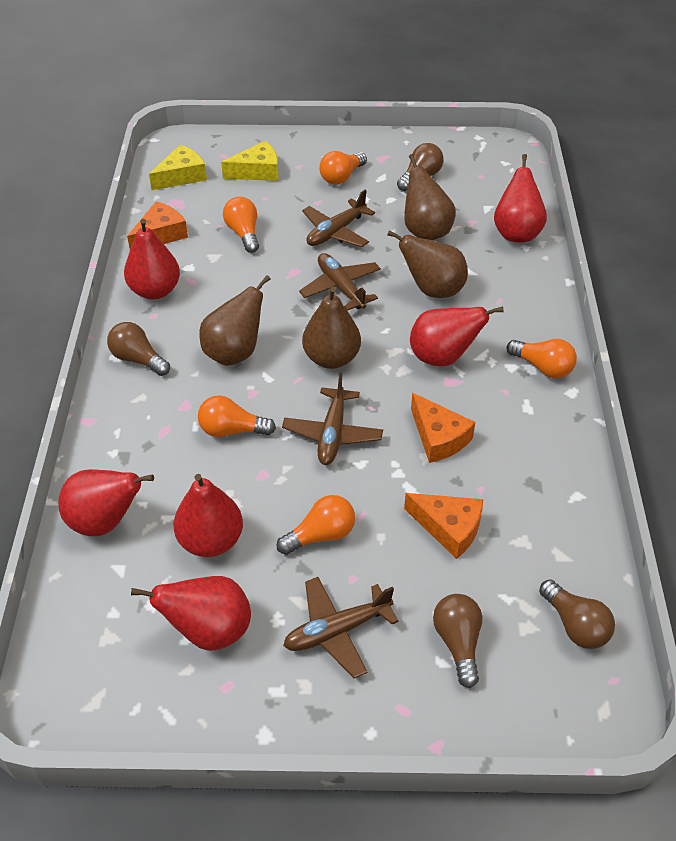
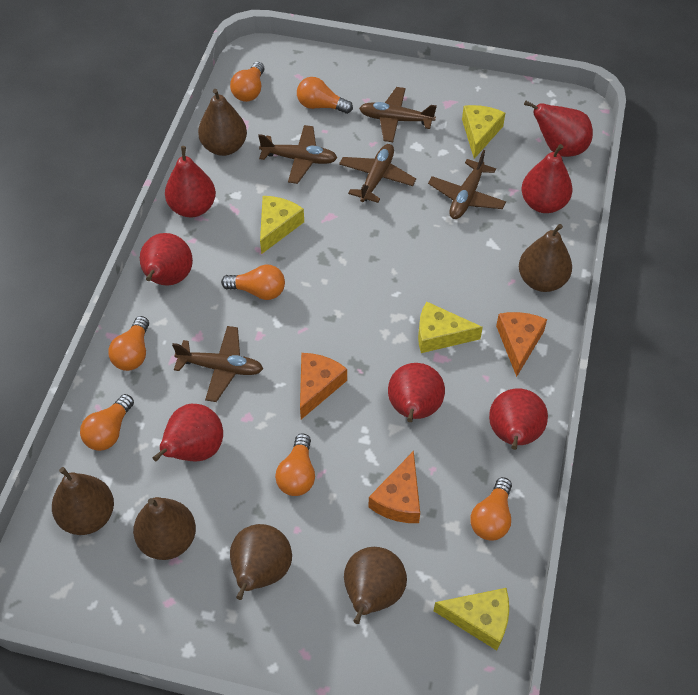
brown light bulb: 4 -> 0
brown pear: 4 -> 6
brown plane: 4 -> 5
orange light bulb: 5 -> 7
red pear: 6 -> 7
yellow cheese: 2 -> 4

